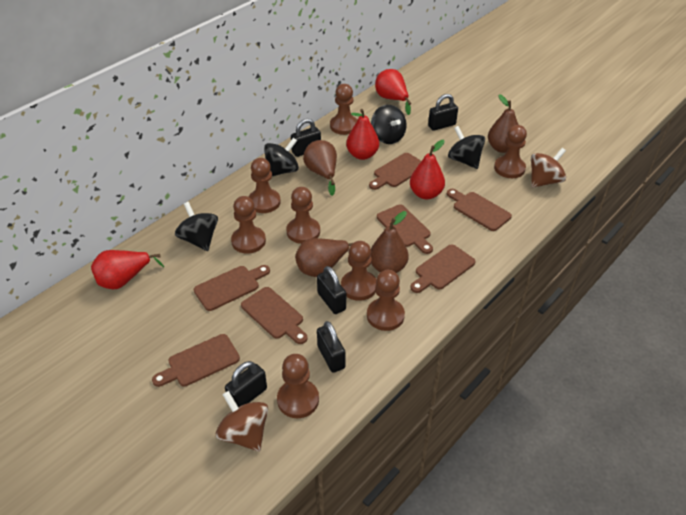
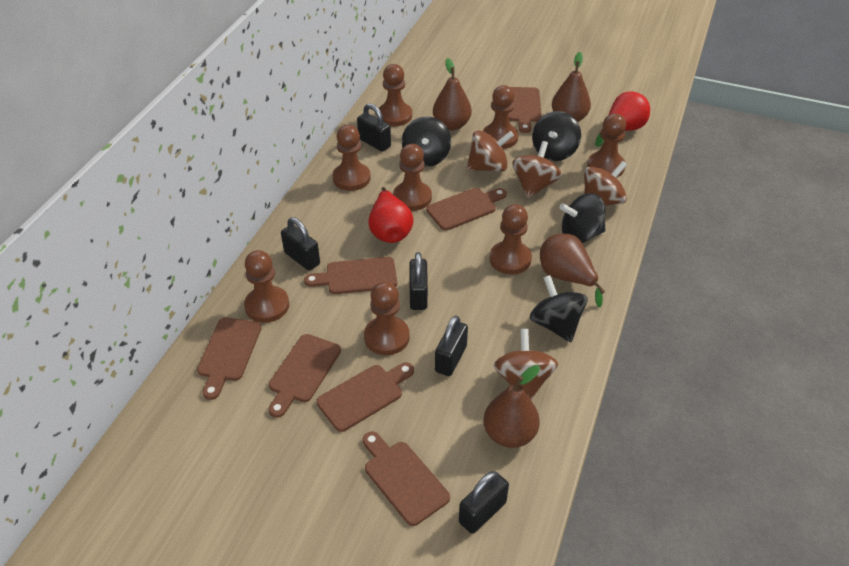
brown spinning top: 2 -> 4
red pear: 4 -> 2

